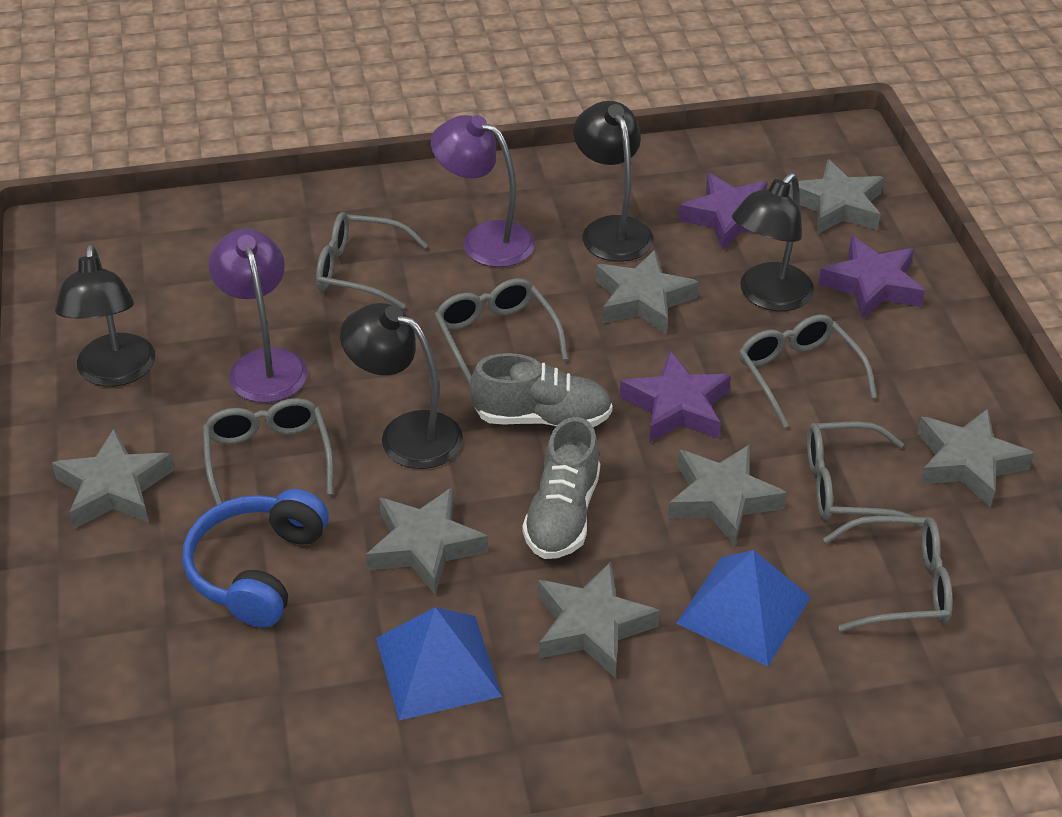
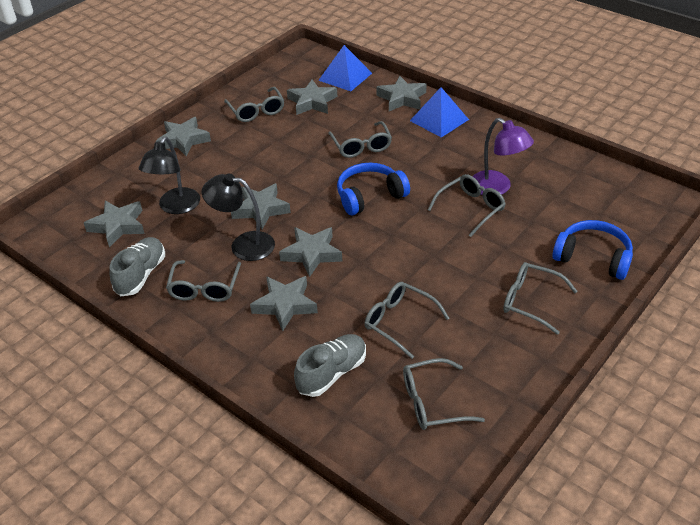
black lamp: 4 -> 2
blue headphones: 1 -> 2
grey glasses: 6 -> 7
purple lamp: 2 -> 1
purple star: 3 -> 0

